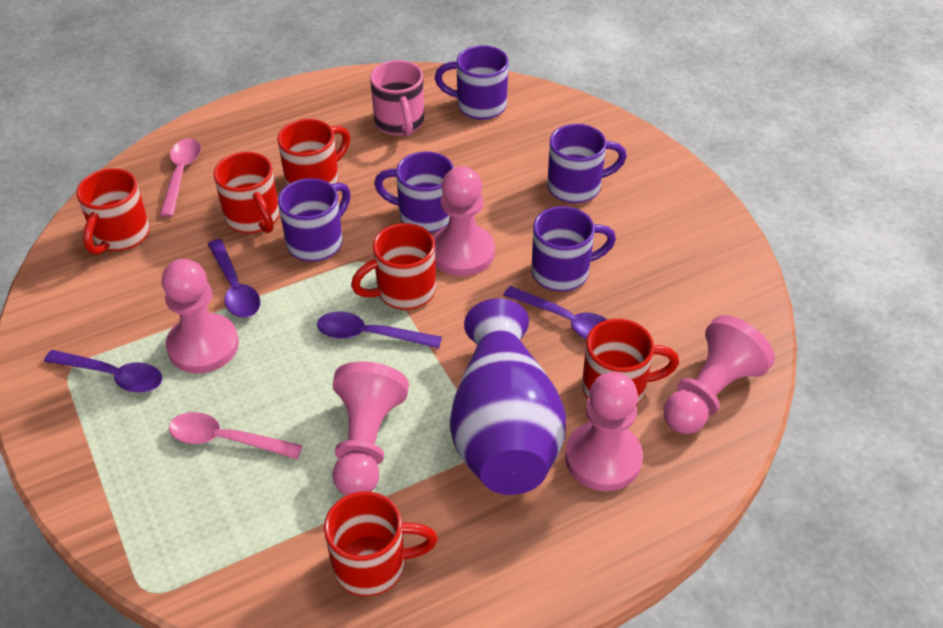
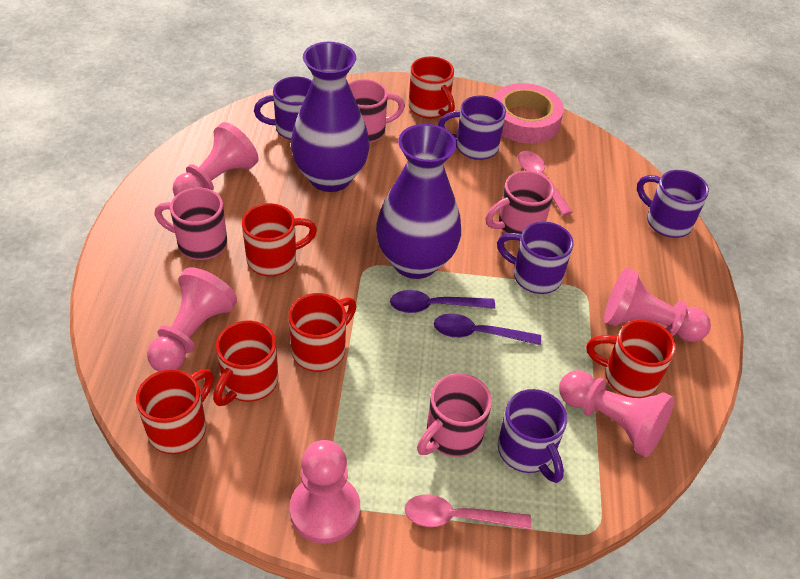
pink mug: 1 -> 4
pink tape: 0 -> 1
purple spoon: 4 -> 2
purple vase: 1 -> 2

